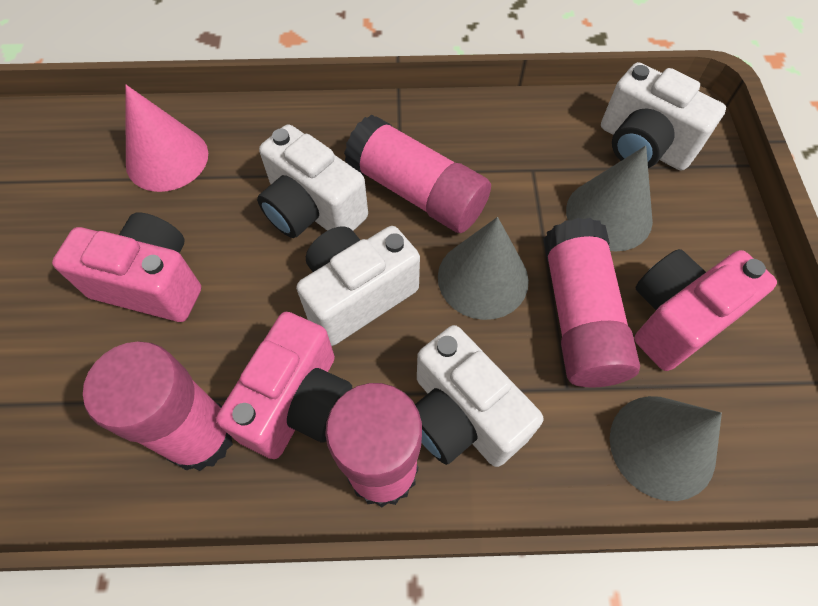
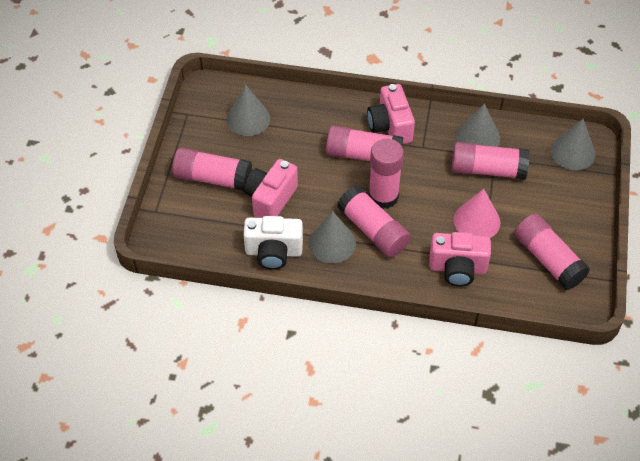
grey cone: 3 -> 4
pink glue stick: 4 -> 6
white camera: 4 -> 1

